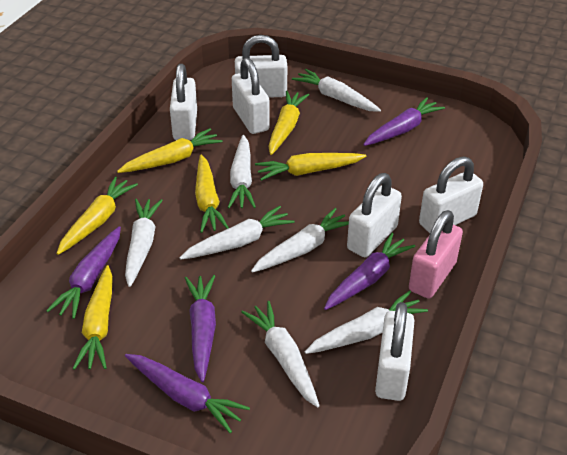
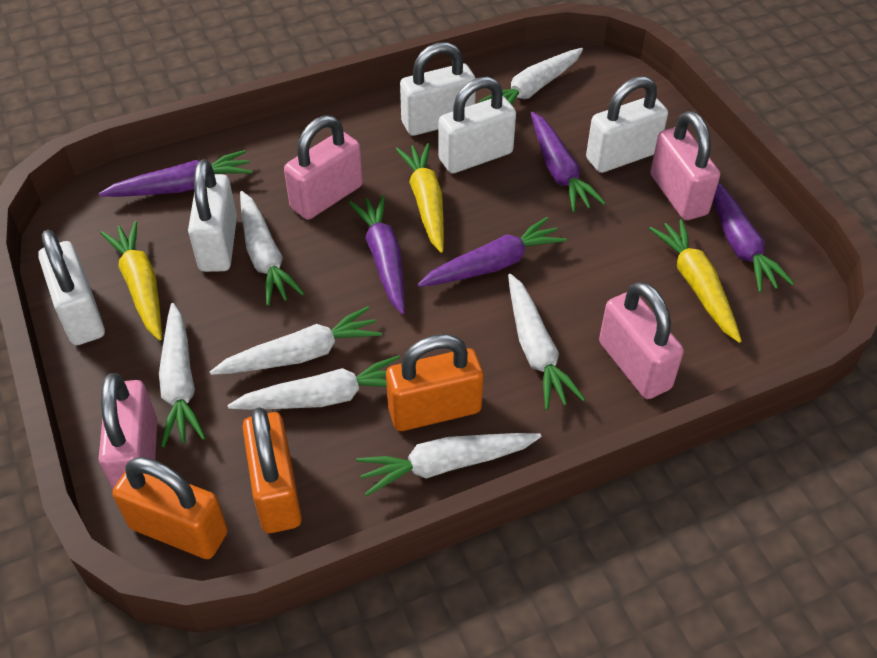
orange padlock: 0 -> 3
pink padlock: 1 -> 4
white padlock: 6 -> 5
yellow carrot: 6 -> 3

